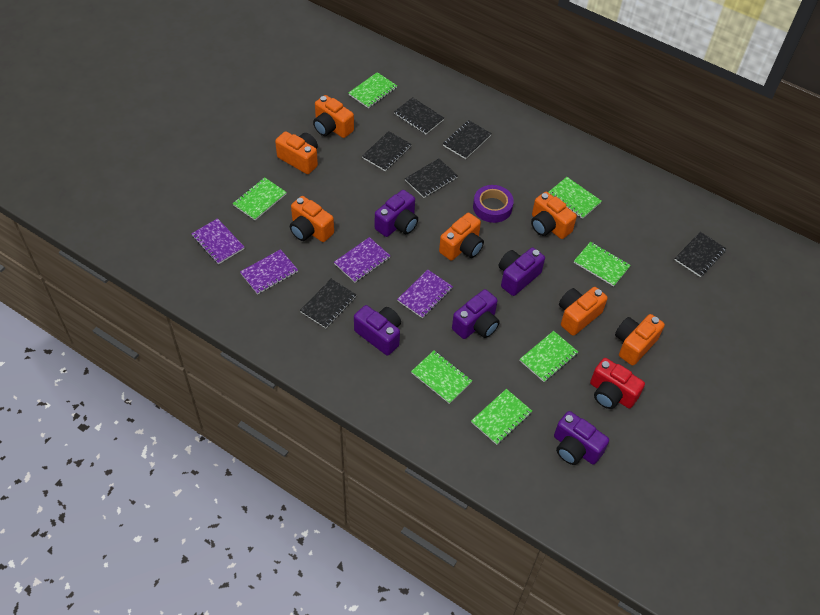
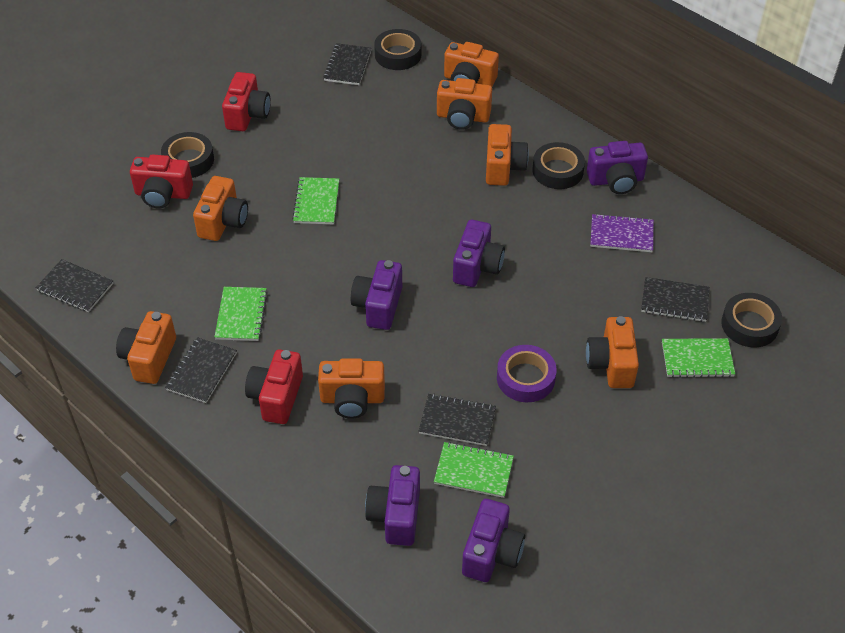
black notebook: 6 -> 5
black tape: 0 -> 4
green notebook: 7 -> 4
purple notebook: 4 -> 1
red camera: 1 -> 3

